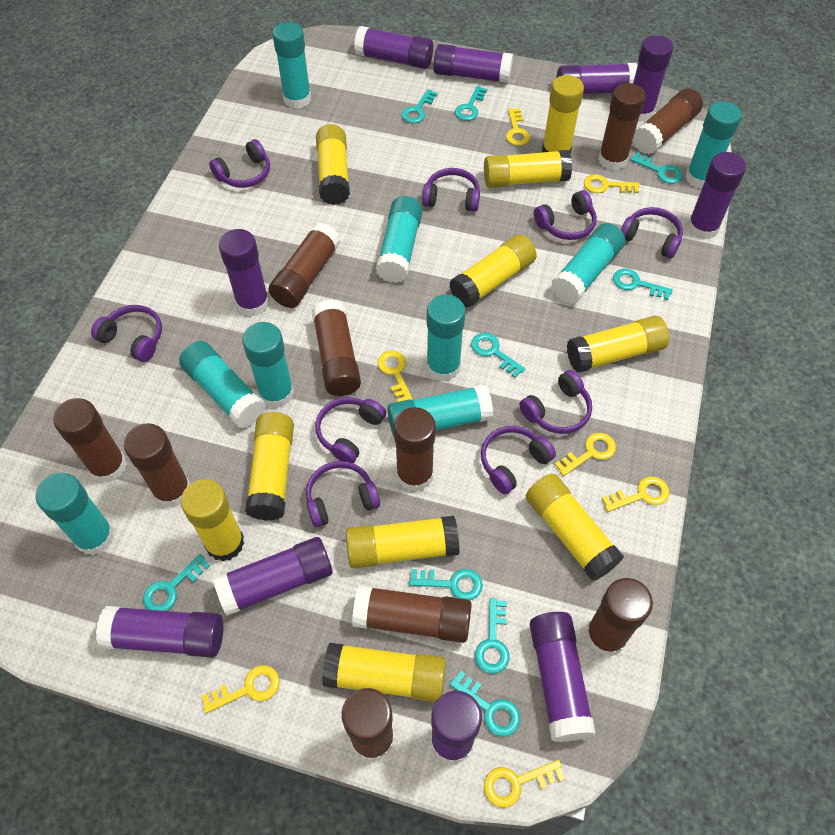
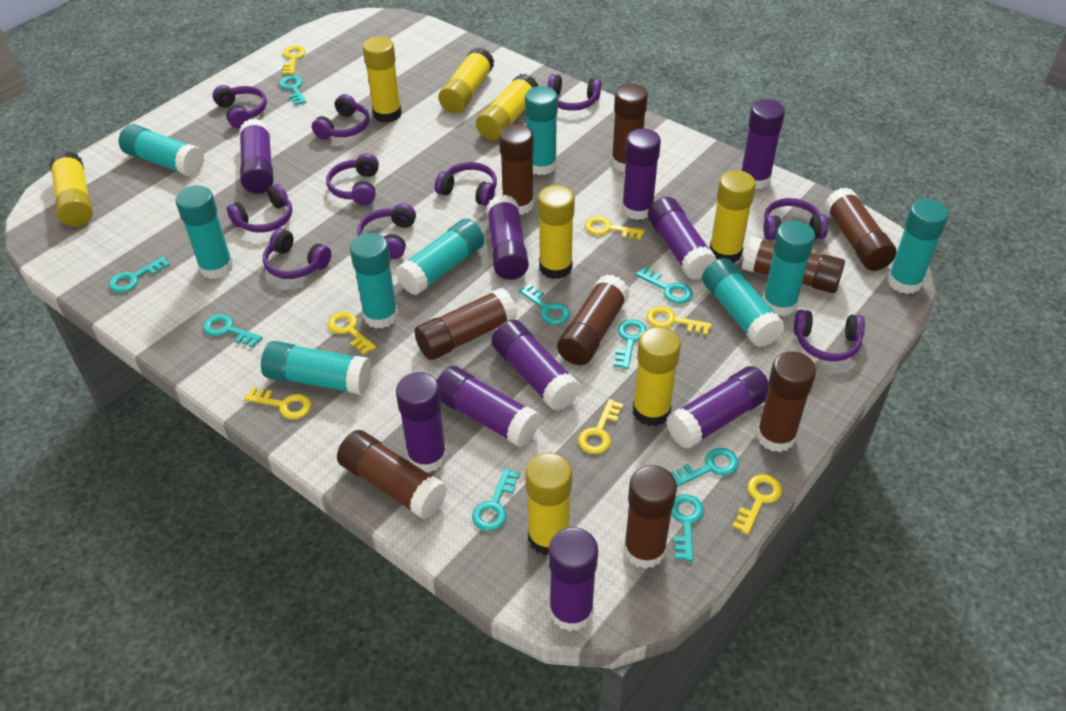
brown glue stick: 10 -> 9
purple headphones: 9 -> 10
yellow glue stick: 10 -> 8

